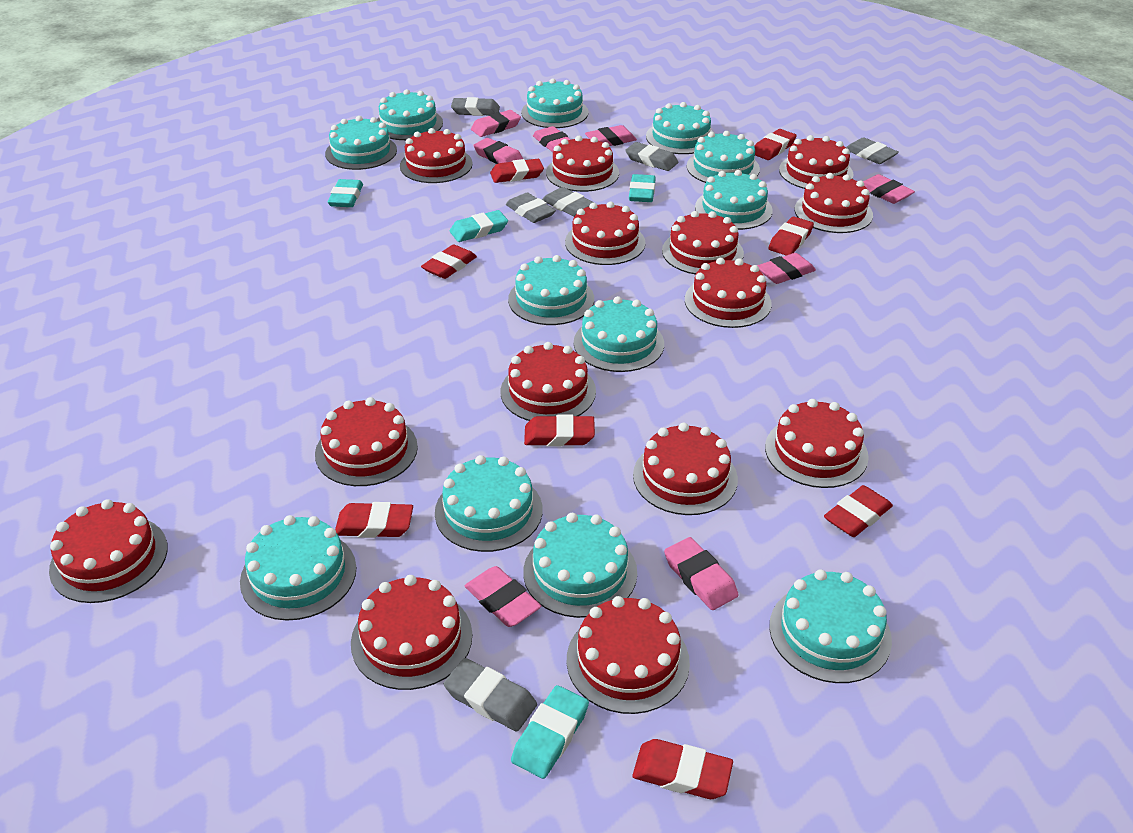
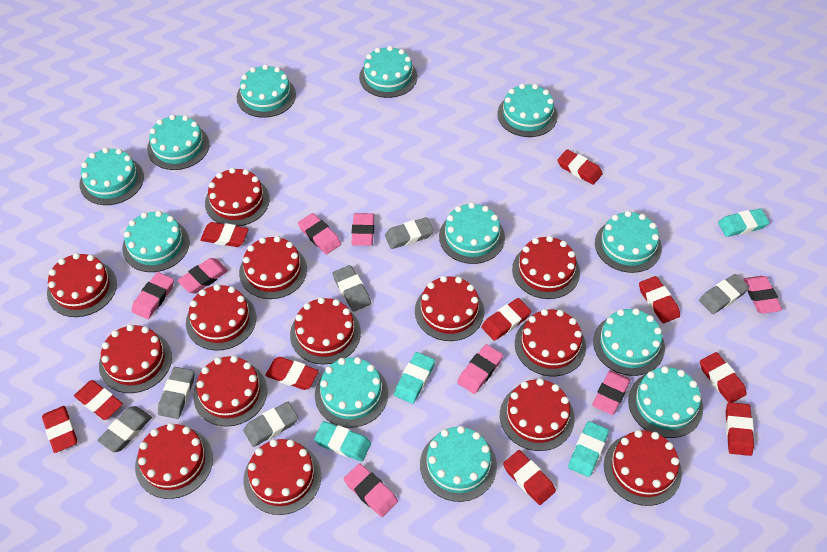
red eraser: 8 -> 10

